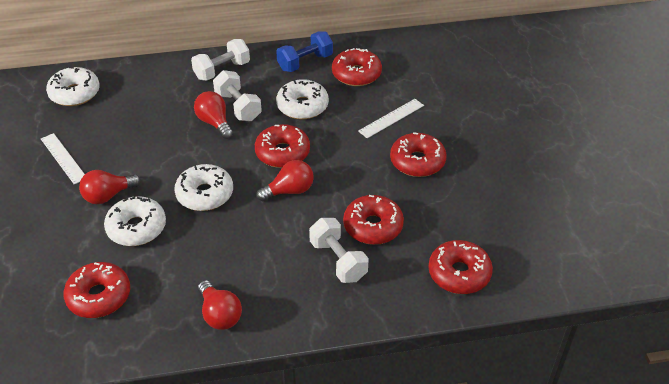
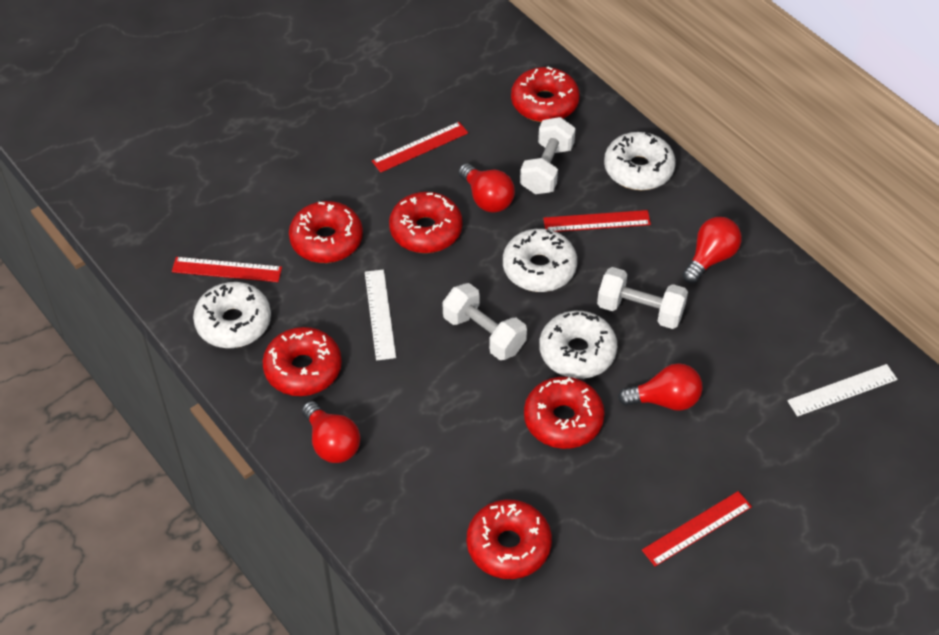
blue dumbbell: 1 -> 0
red ruler: 0 -> 4

